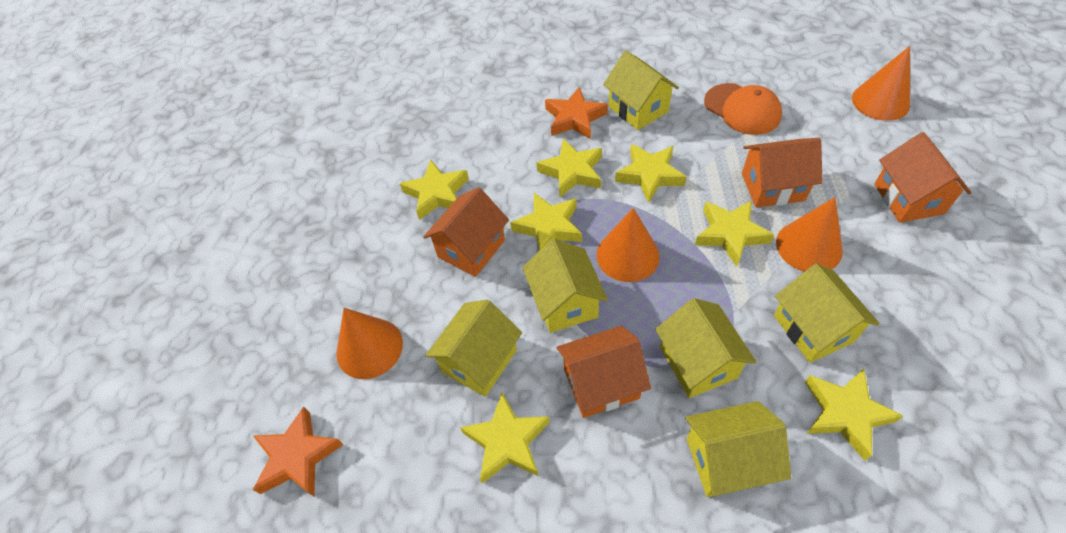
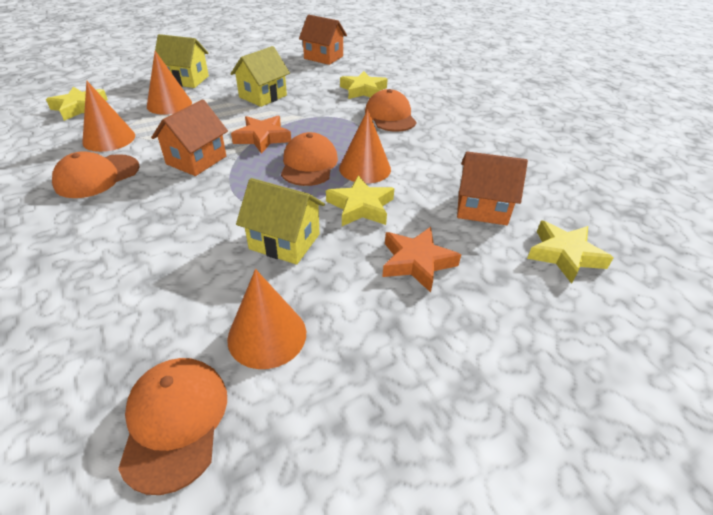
orange cap: 1 -> 4
orange house: 4 -> 3
yellow house: 6 -> 3
yellow star: 7 -> 4

